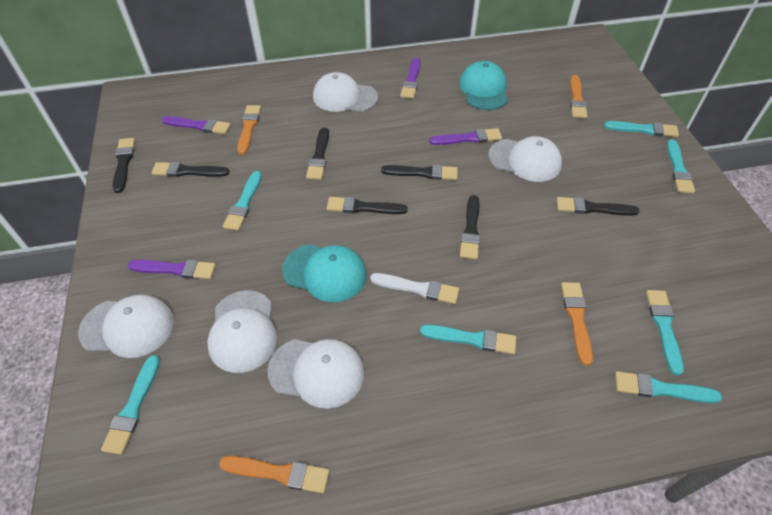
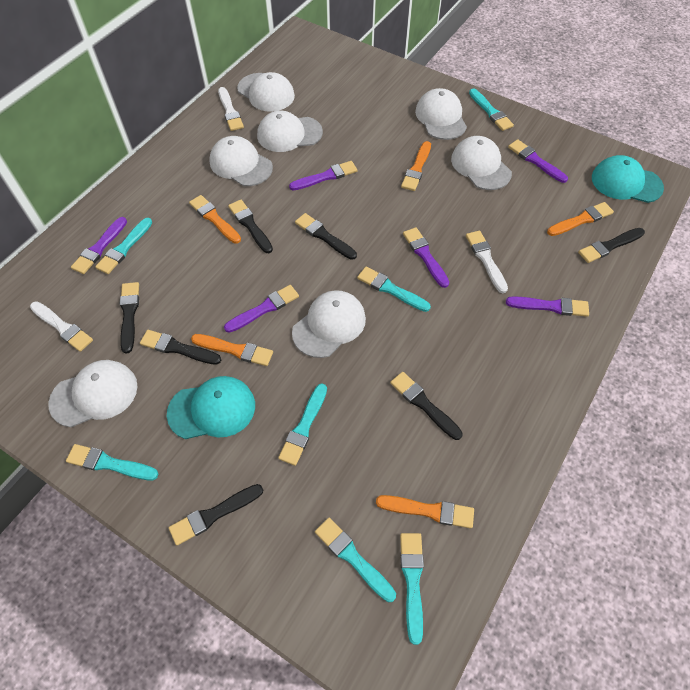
orange brush: 4 -> 5
purple brush: 4 -> 6
white brush: 1 -> 3
white cap: 5 -> 7

